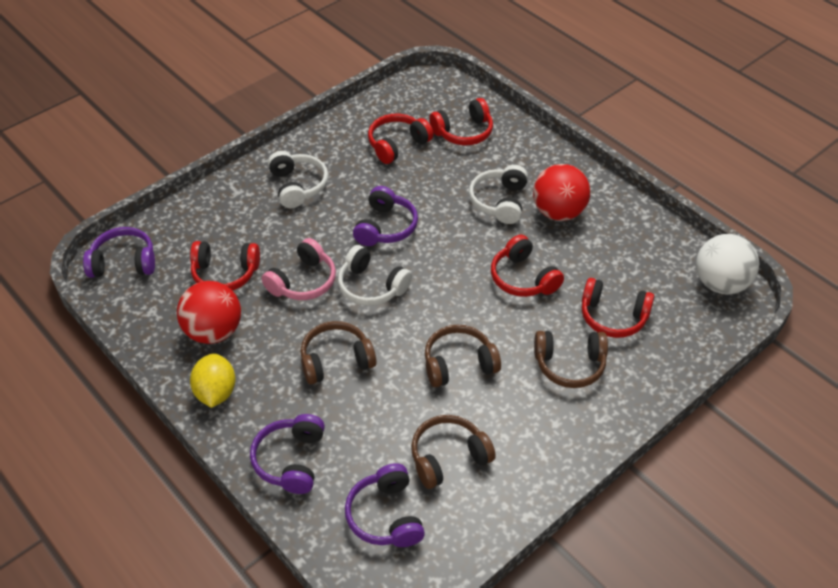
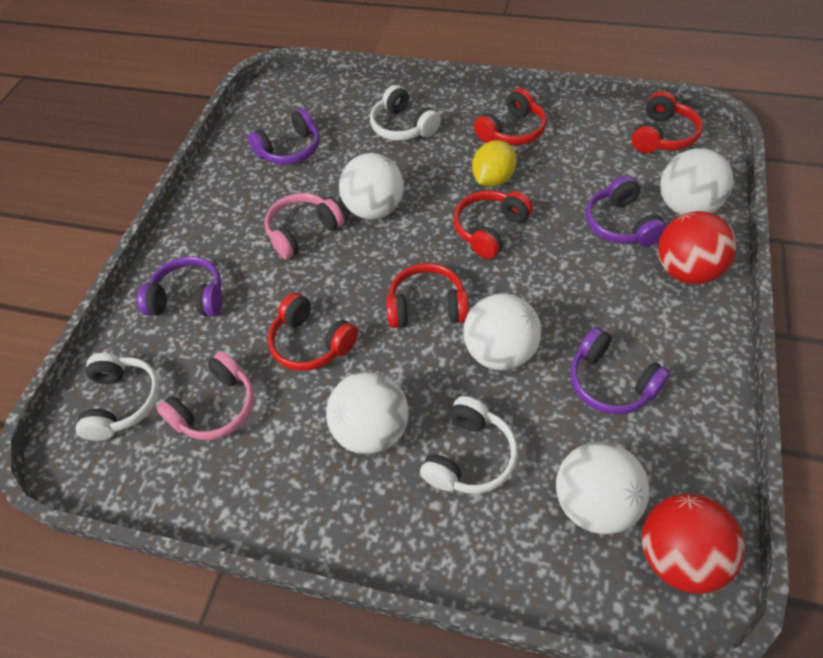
brown headphones: 4 -> 0
pink headphones: 1 -> 2
white ball: 1 -> 5

